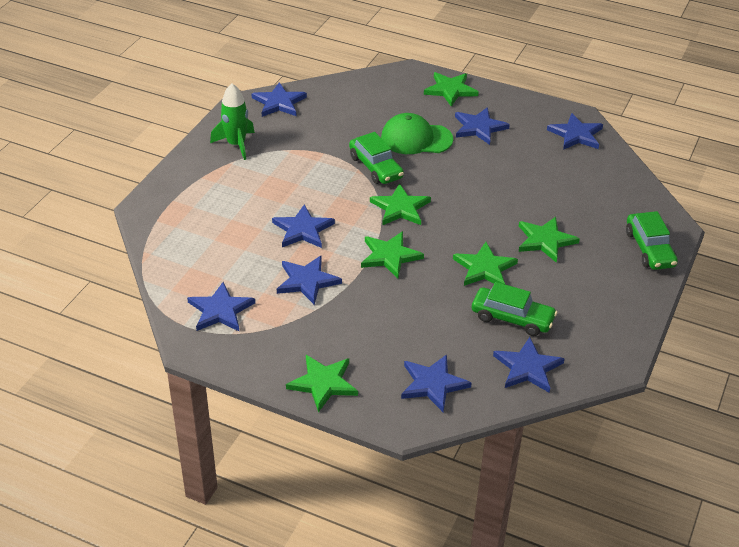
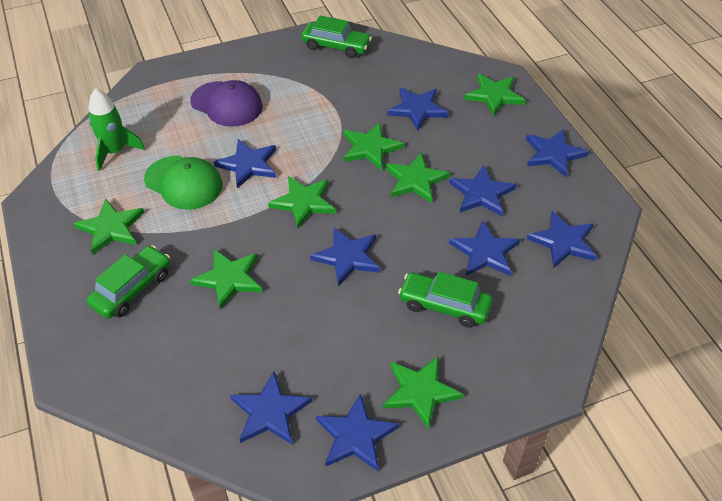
blue star: 8 -> 9
green star: 6 -> 7
purple cap: 0 -> 1

